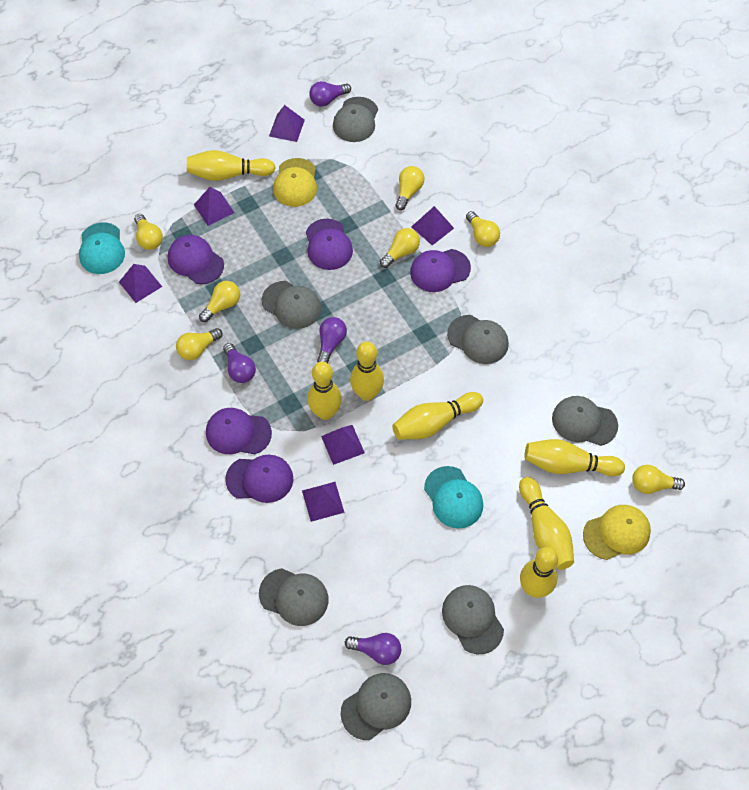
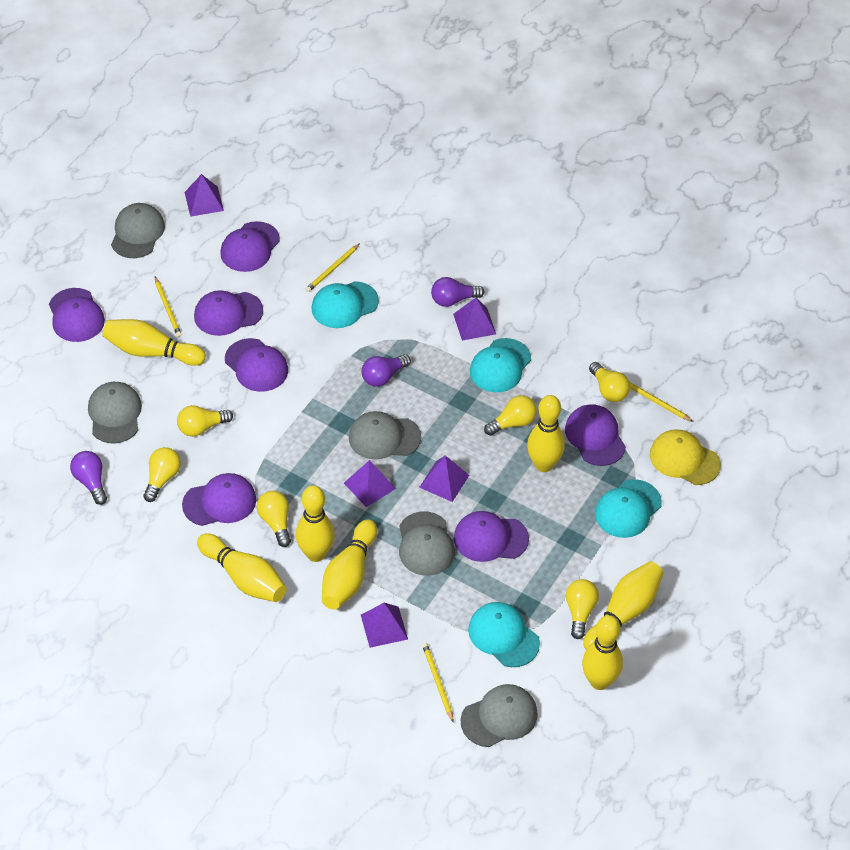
grey cap: 7 -> 5
purple cap: 5 -> 7
purple light bulb: 4 -> 3
purple pyramid: 6 -> 5
turquoise cap: 2 -> 4
yellow cap: 2 -> 1
yellow light bulb: 7 -> 6
yellow pencil: 0 -> 4

